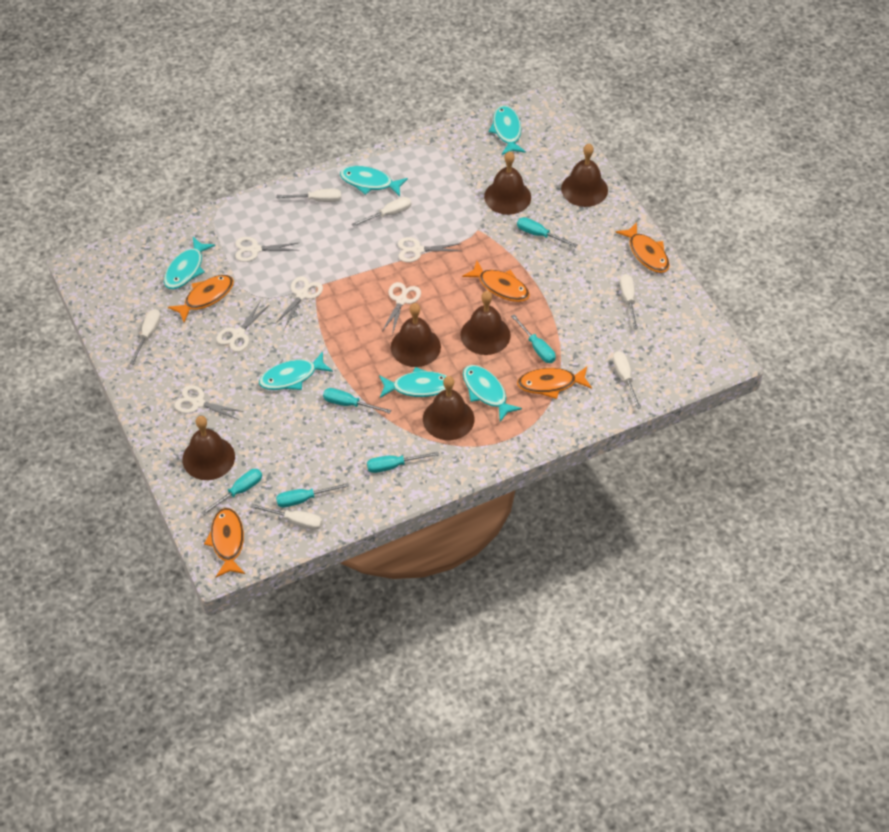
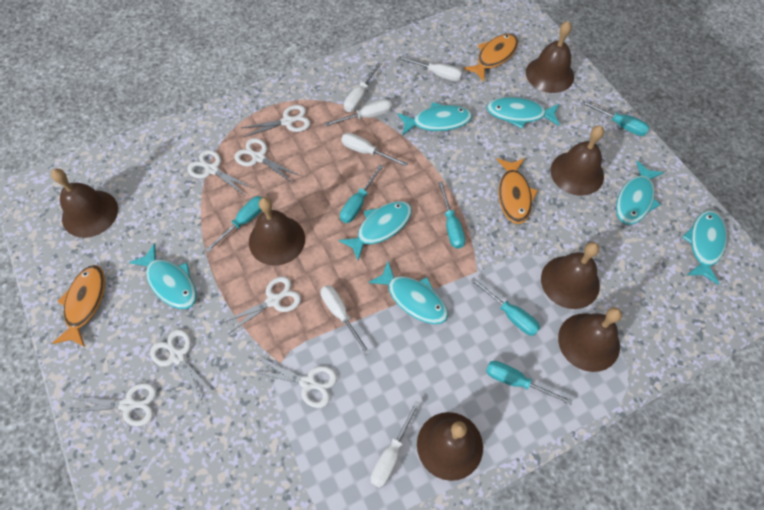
brown bell: 6 -> 7
orange fish: 5 -> 3
turquoise fish: 6 -> 7
white scissors: 6 -> 7

